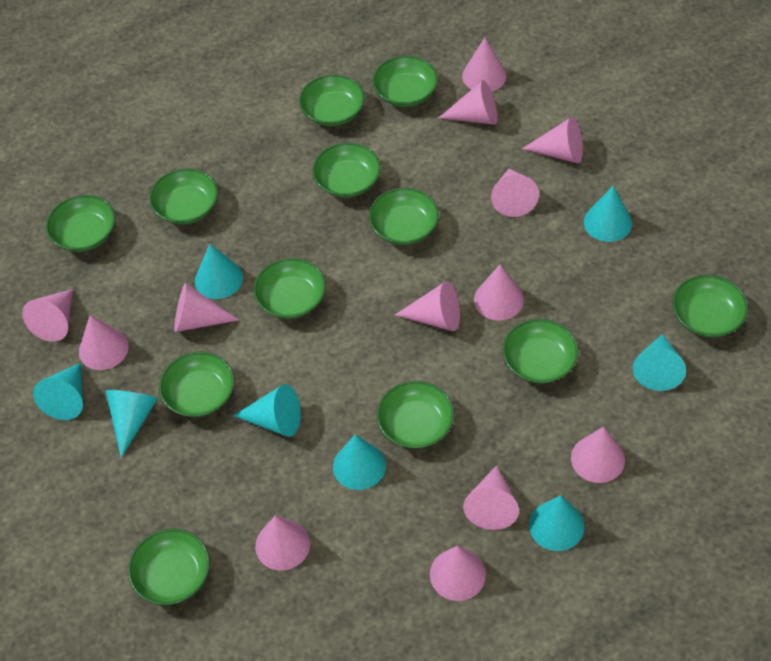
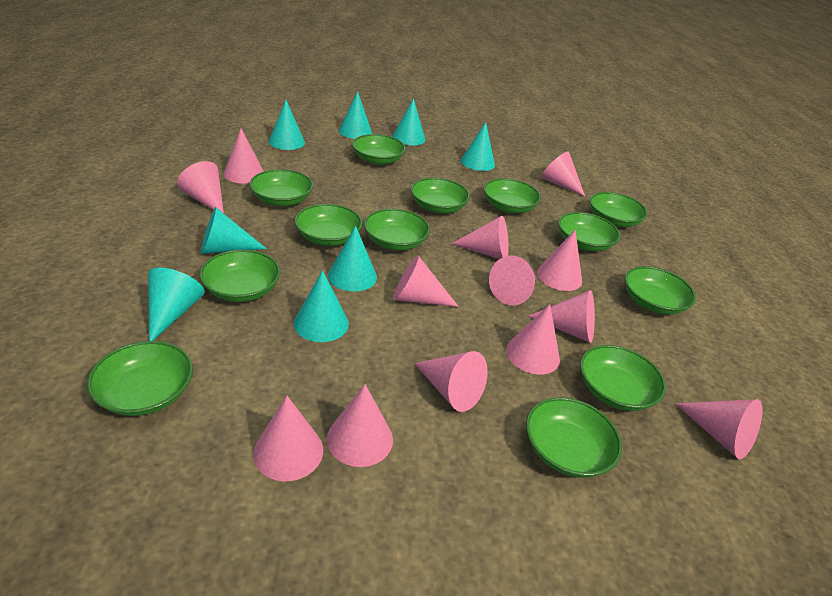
green bowl: 12 -> 13

